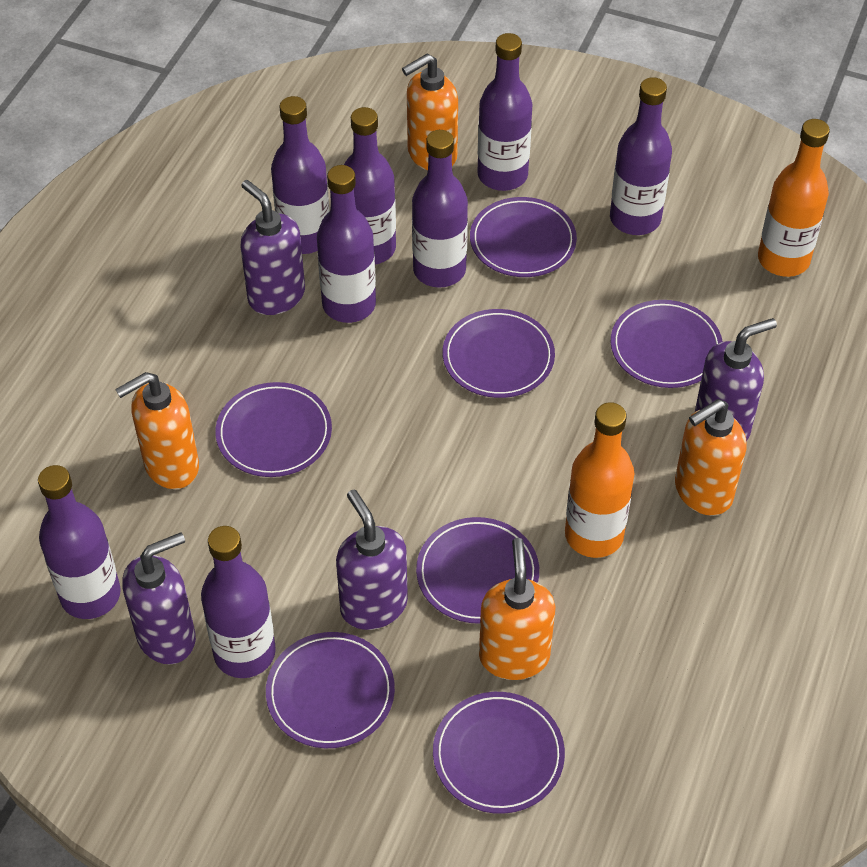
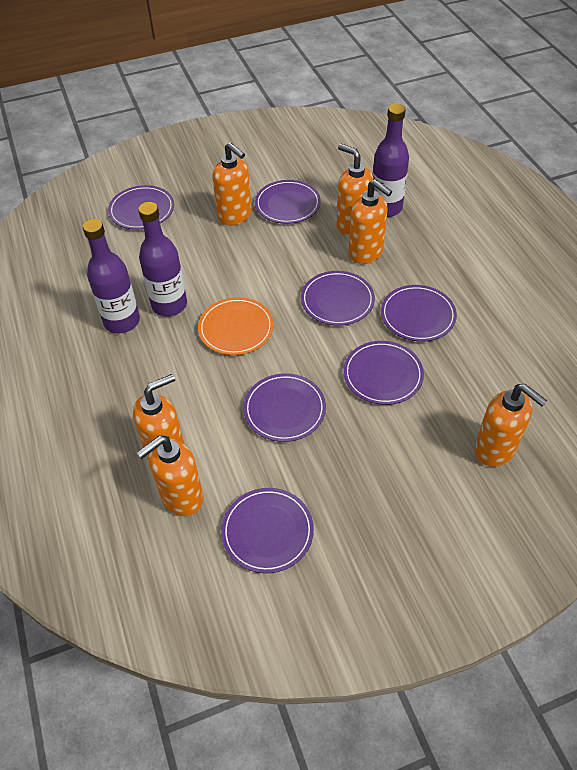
orange bottle: 2 -> 0
orange plate: 0 -> 1
orange soap dispenser: 4 -> 6
purple bottle: 8 -> 3
purple soap dispenser: 4 -> 0

